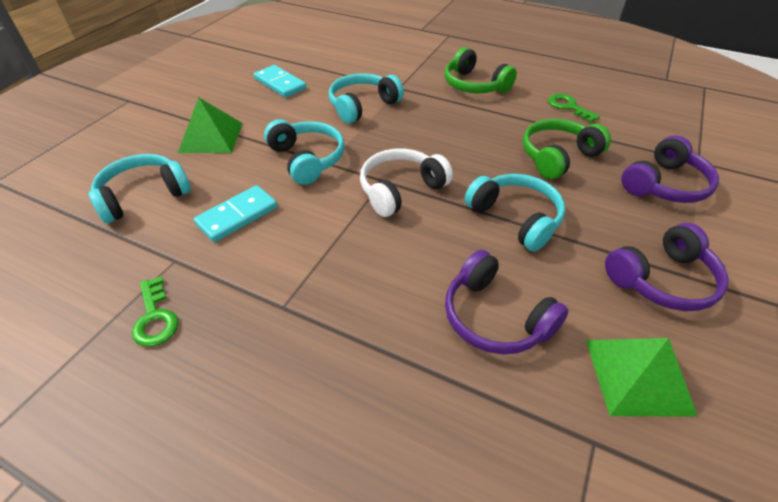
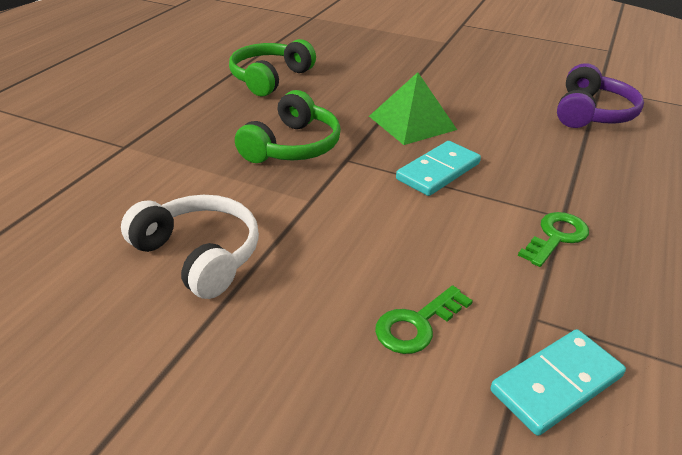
green pyramid: 2 -> 1
purple headphones: 3 -> 1
turquoise headphones: 4 -> 0

